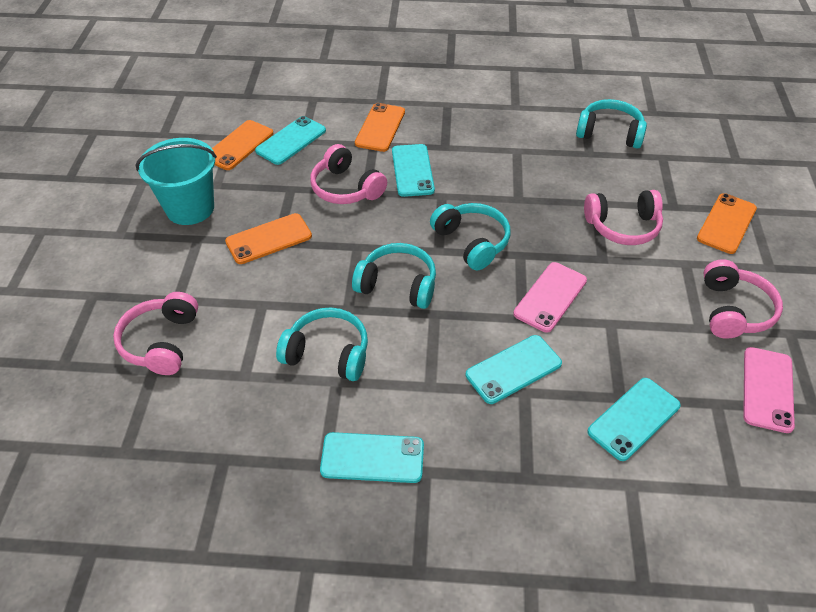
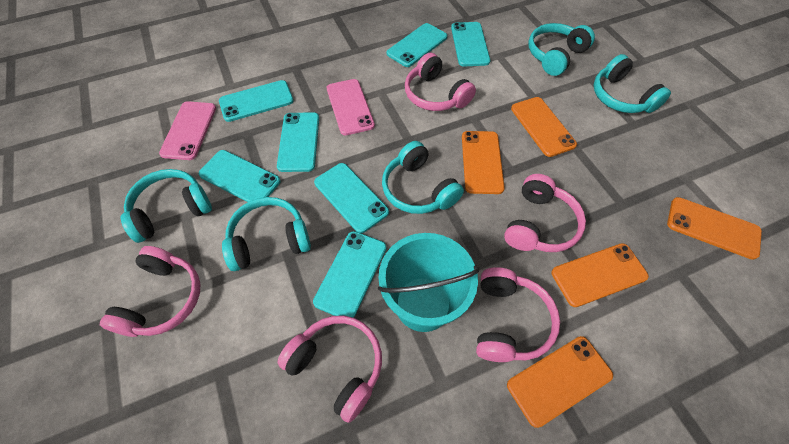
orange phone: 4 -> 5
pink headphones: 4 -> 5
turquoise headphones: 4 -> 5
turquoise phone: 5 -> 7

